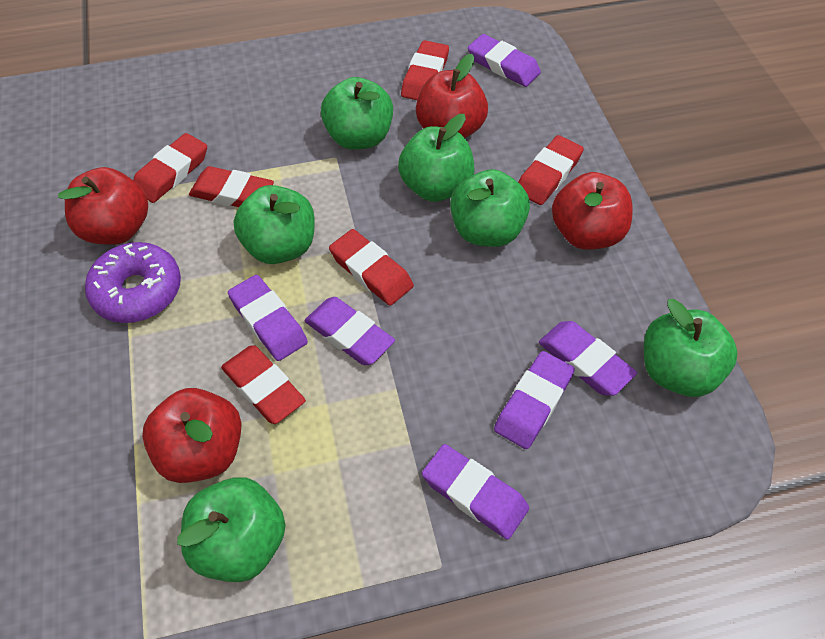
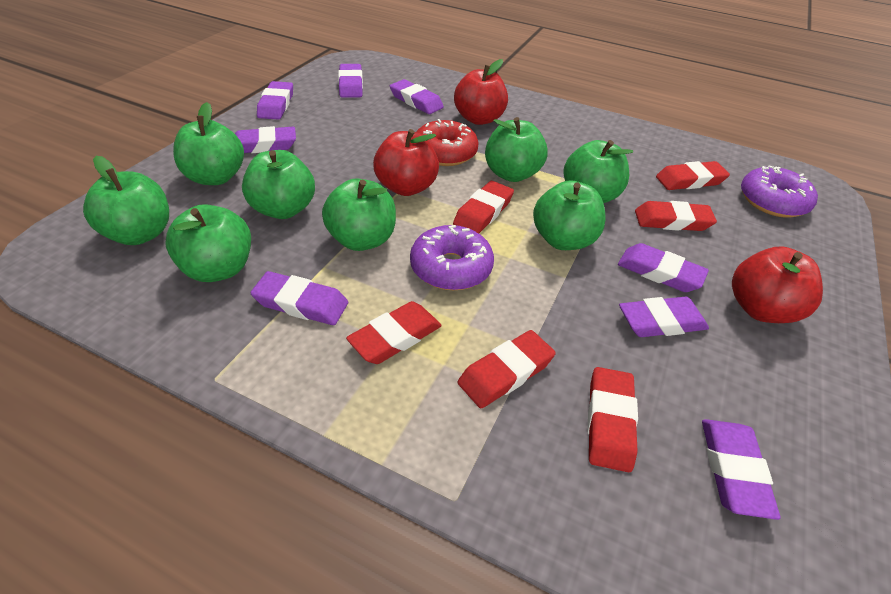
green apple: 6 -> 8
purple donut: 1 -> 2
purple eraser: 6 -> 8
red apple: 4 -> 3
red donut: 0 -> 1

